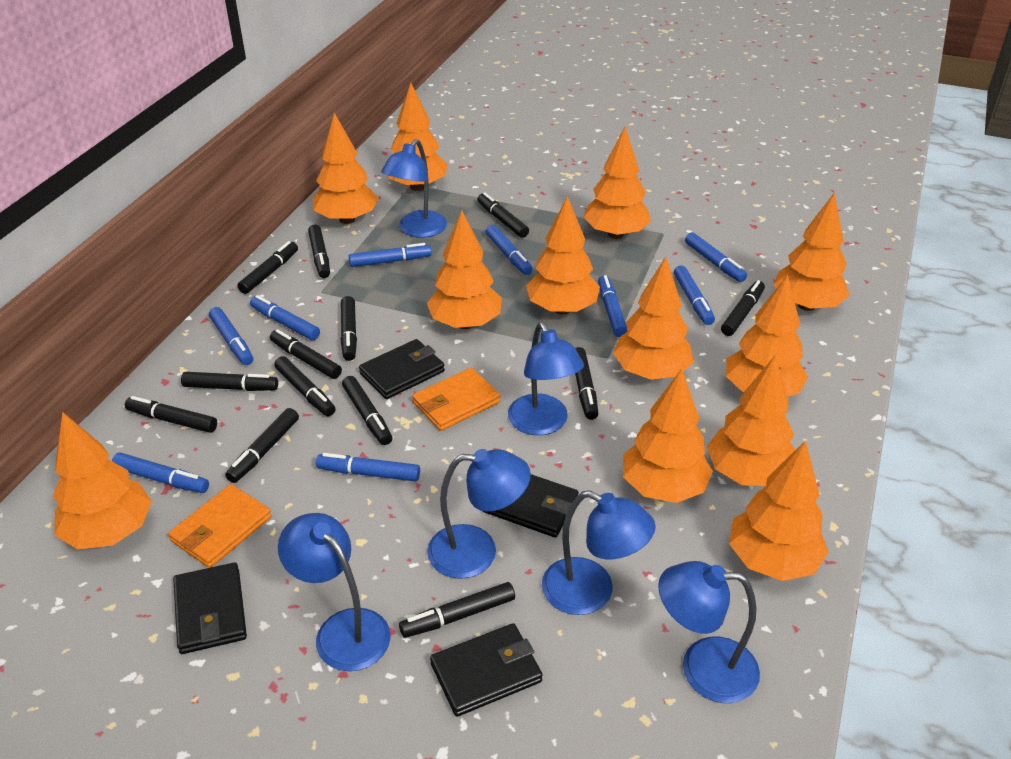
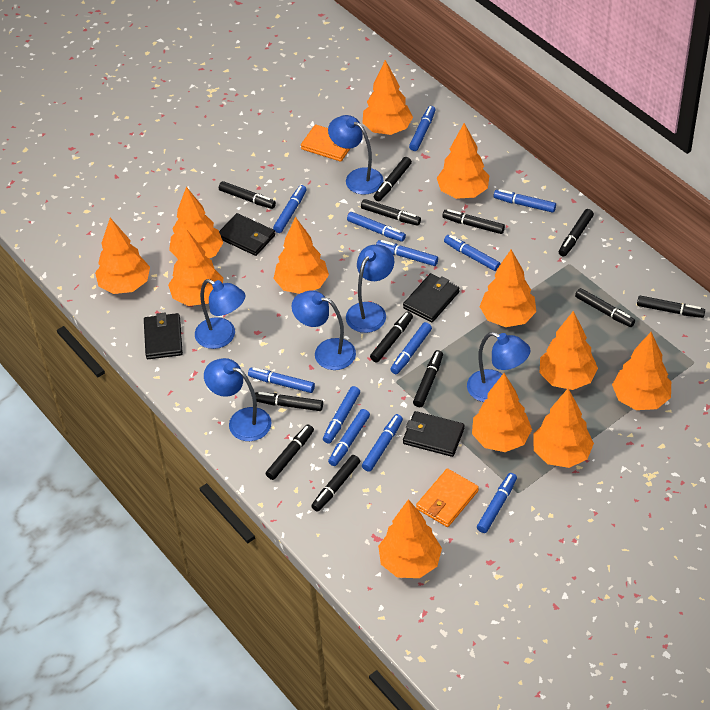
black marker: 13 -> 12
blue marker: 9 -> 12

